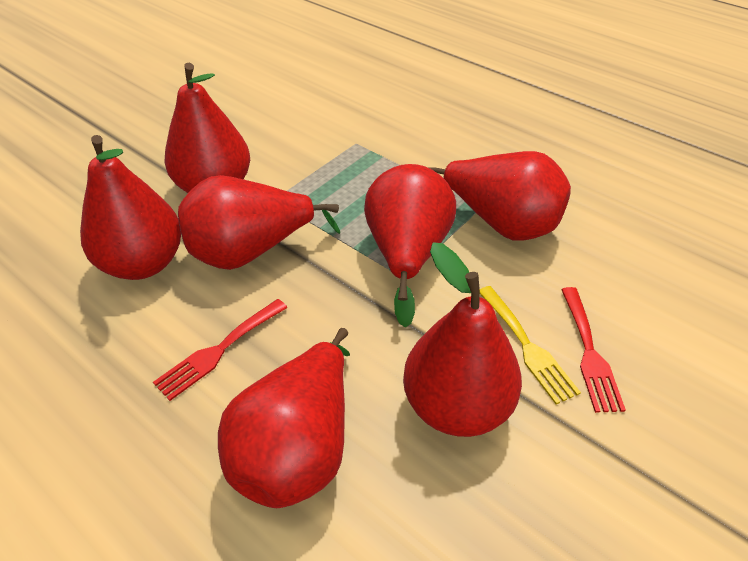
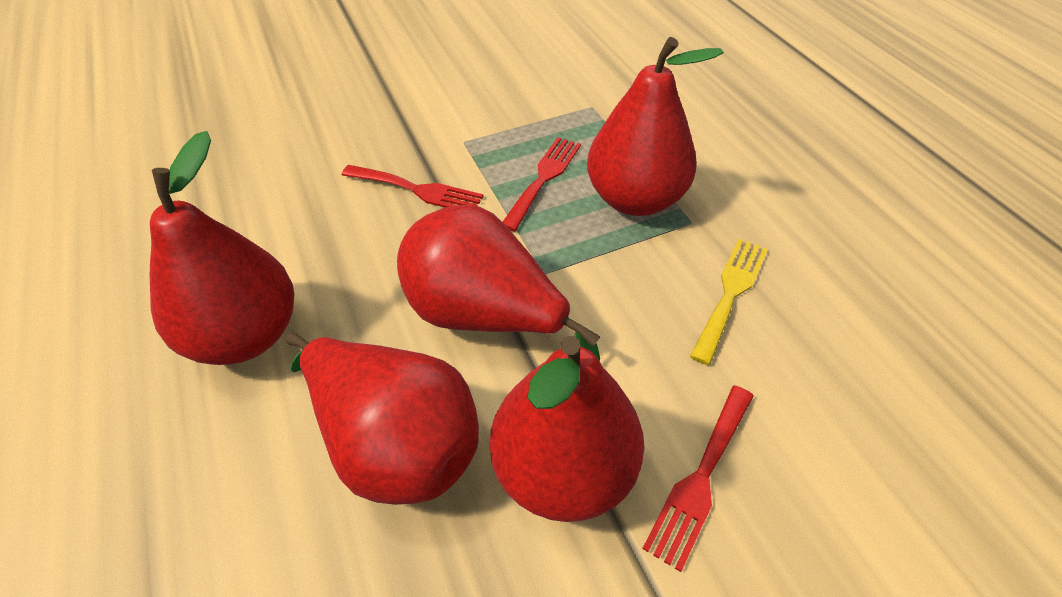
red fork: 2 -> 3
red pear: 7 -> 5

